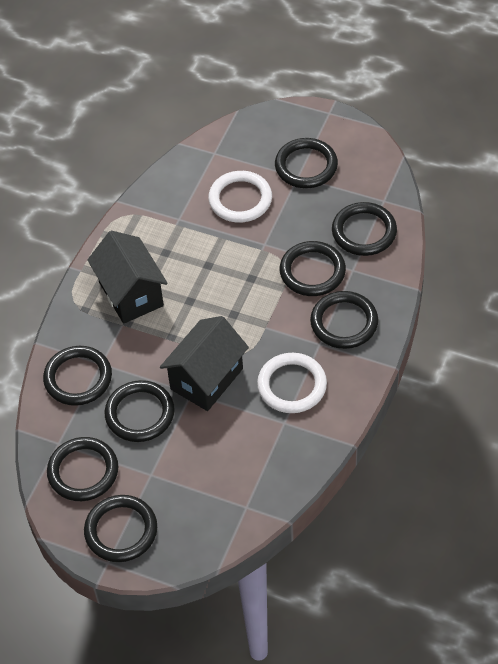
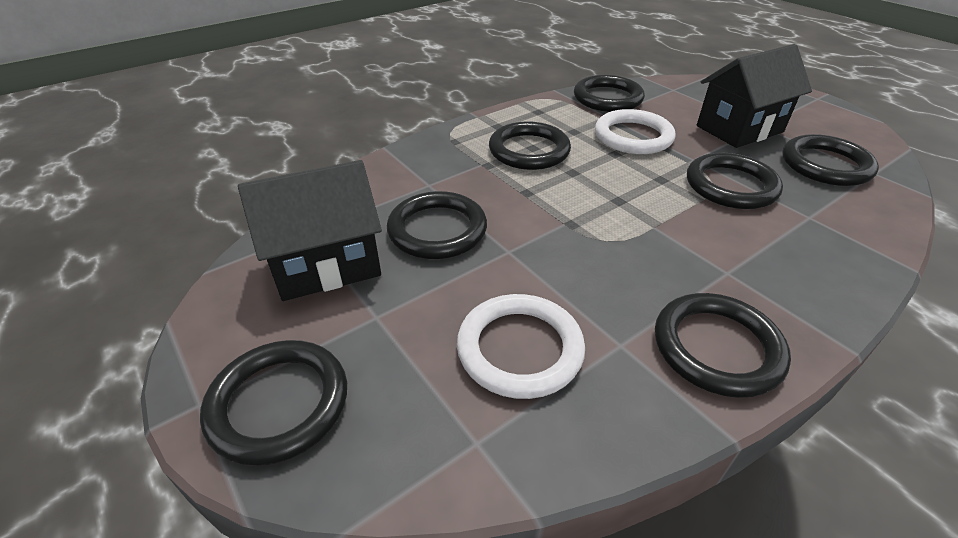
black ring: 8 -> 7

